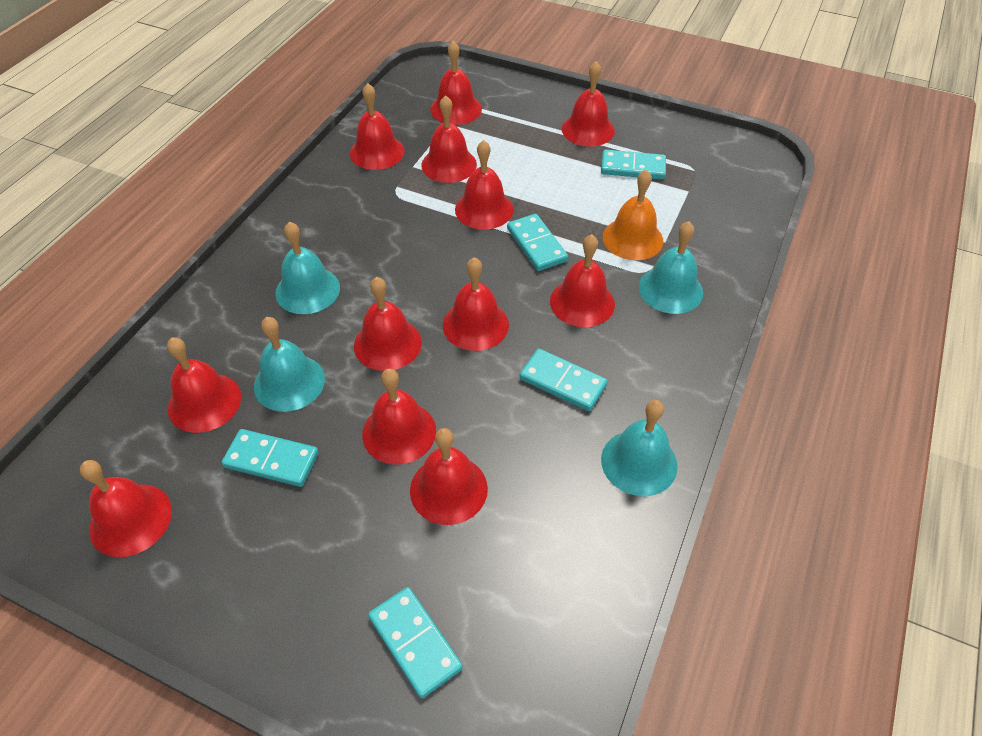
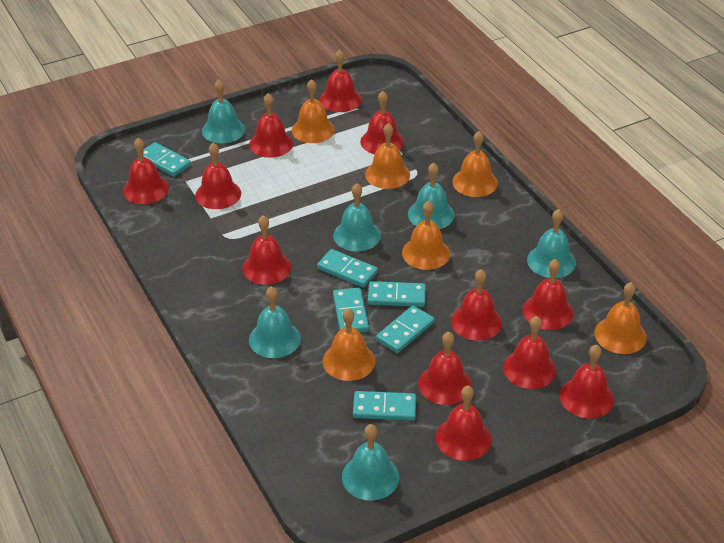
orange bell: 1 -> 6
turquoise bell: 4 -> 6
turquoise domino: 5 -> 6

